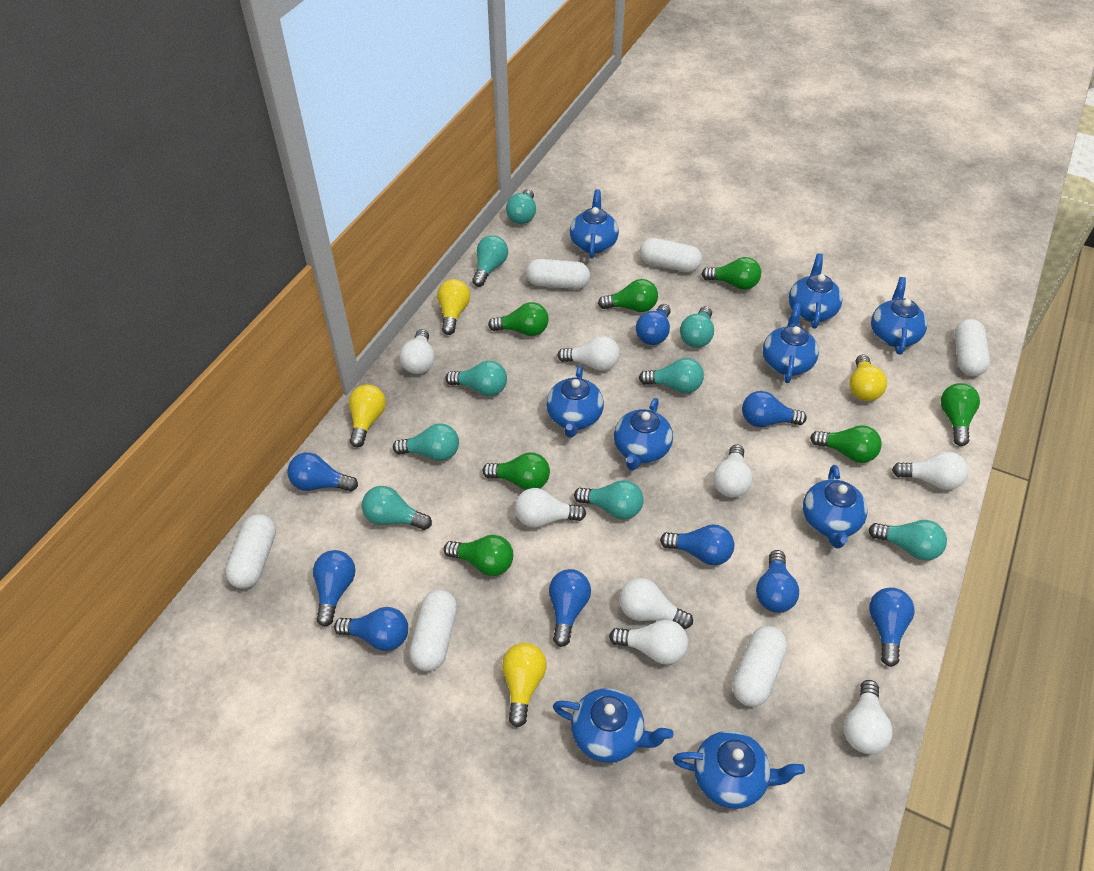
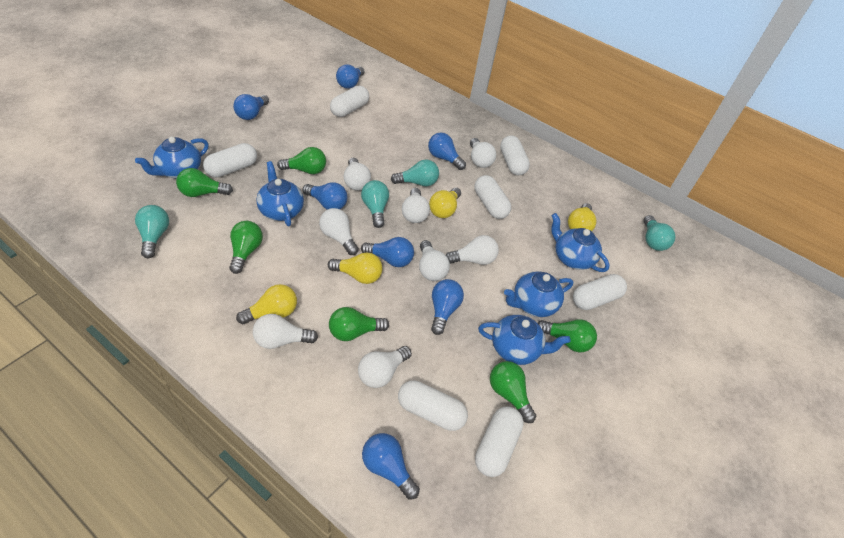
blue light bulb: 9 -> 7
blue teapot: 9 -> 5
green light bulb: 7 -> 6
turquoise light bulb: 9 -> 4
white capsule: 6 -> 7

